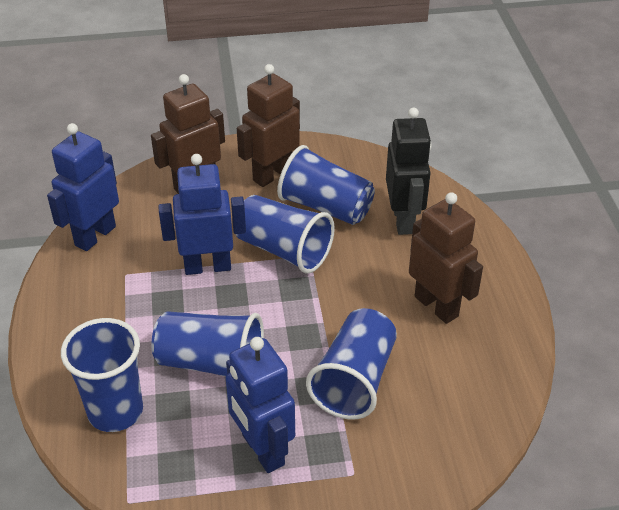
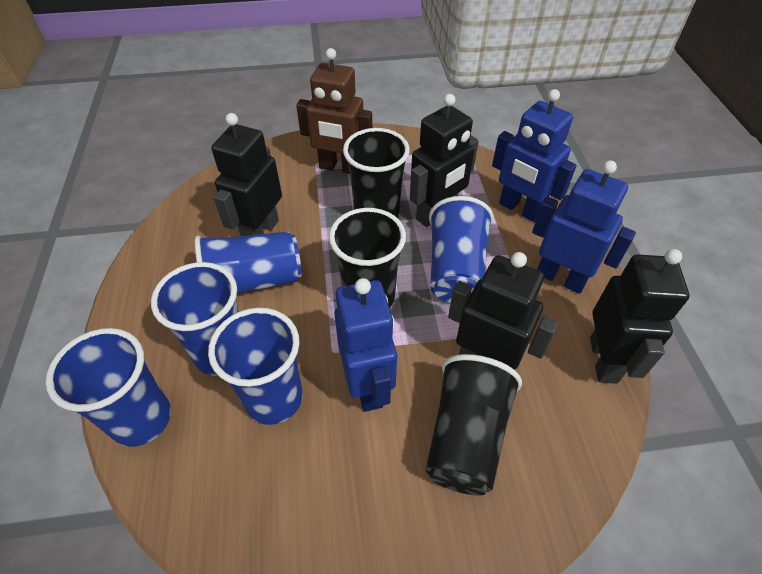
black cup: 0 -> 3
black robot: 1 -> 4
brown robot: 3 -> 1

